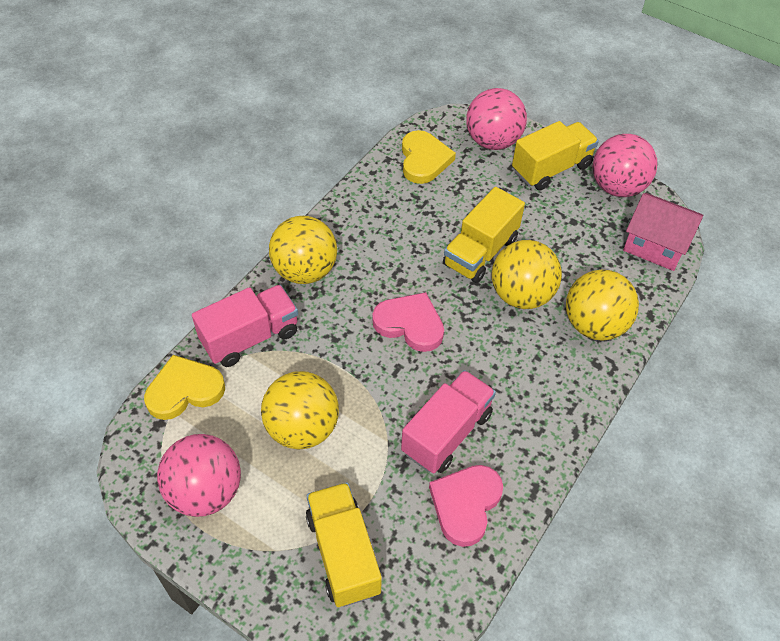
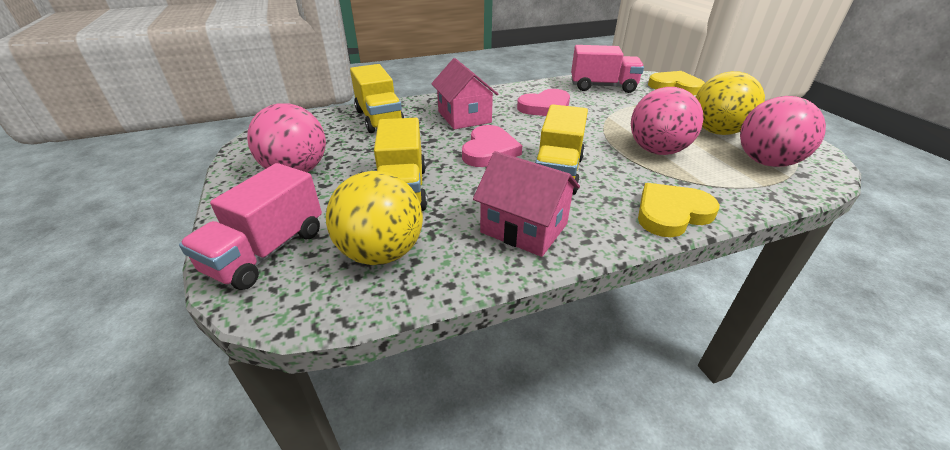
pink house: 1 -> 2
yellow ball: 4 -> 2

